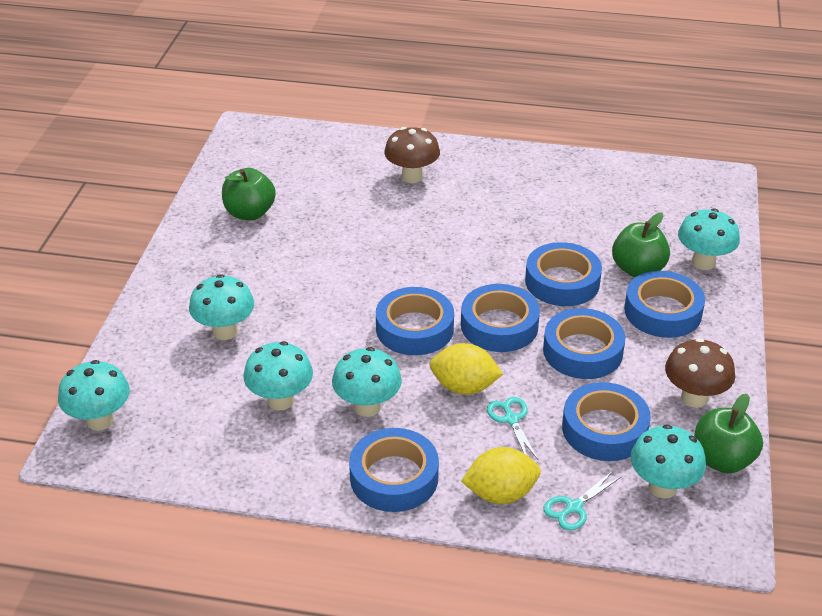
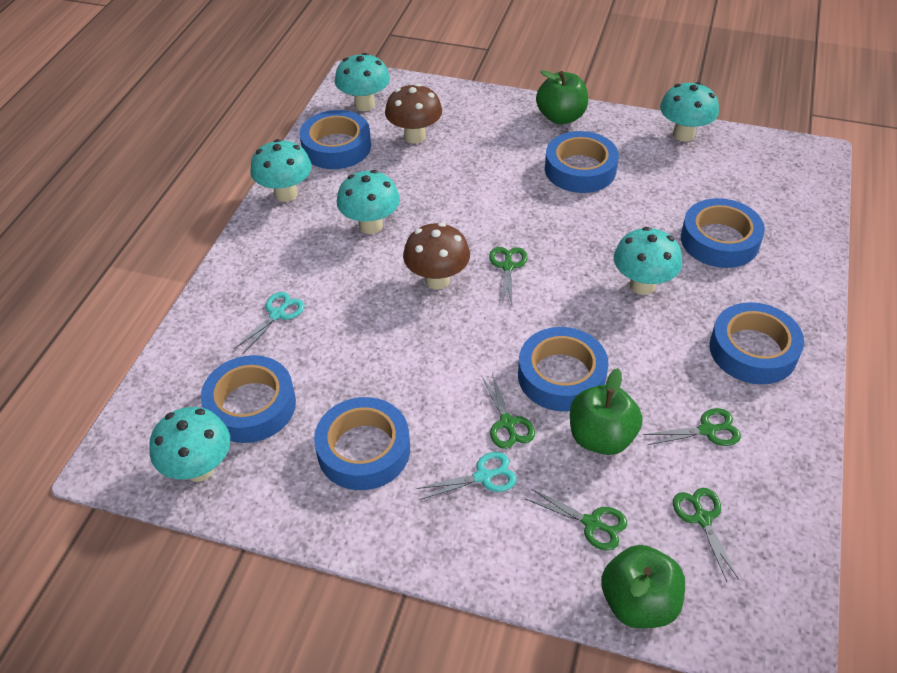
green scissors: 0 -> 5
yellow lemon: 2 -> 0

